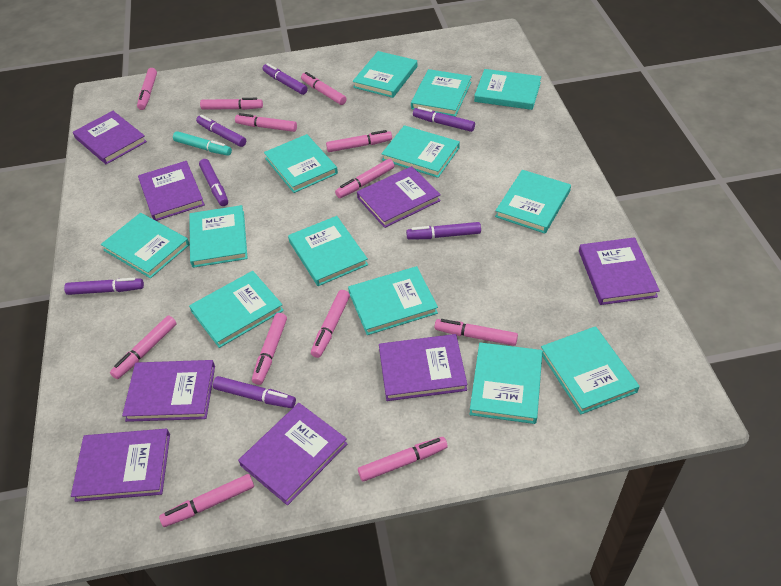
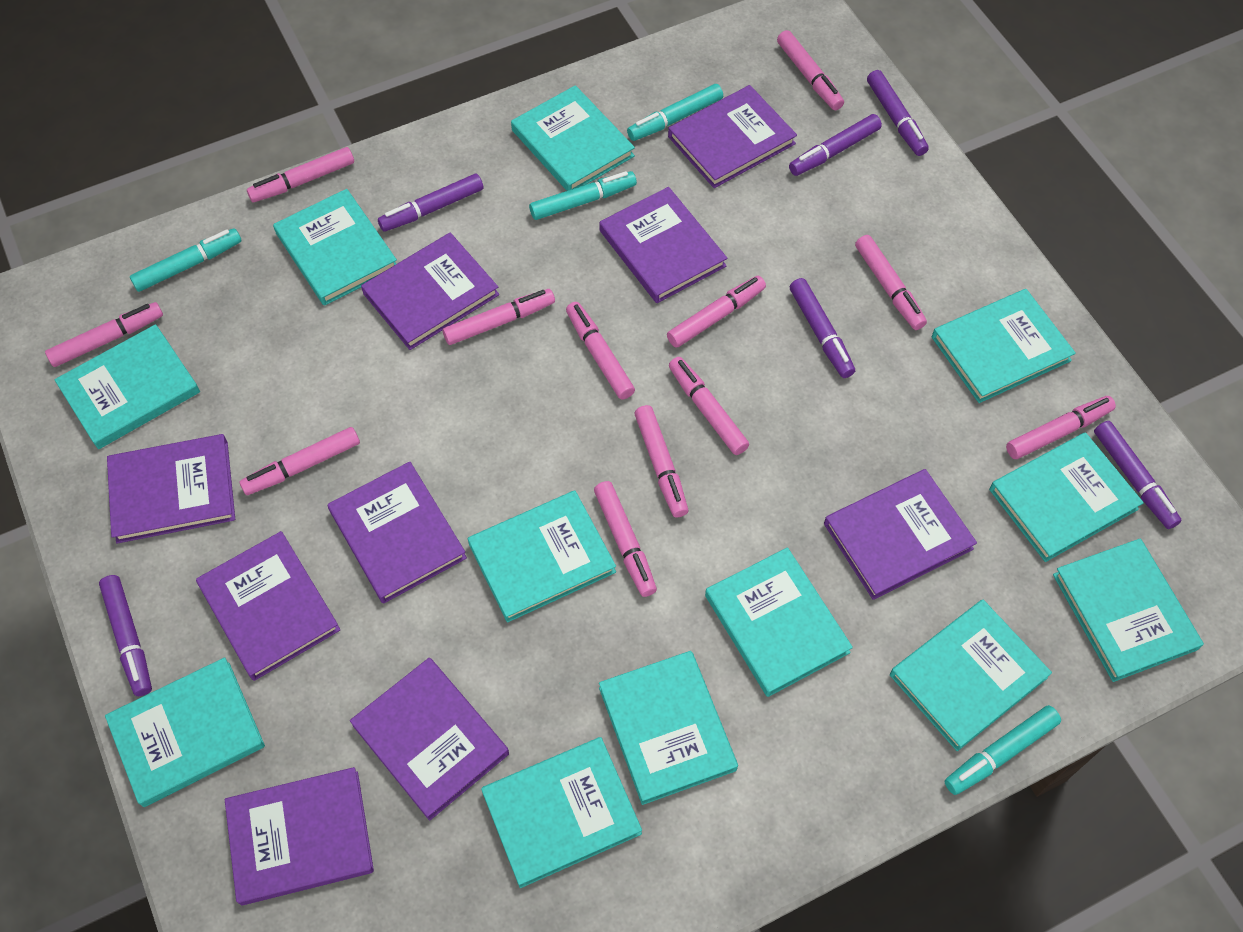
purple book: 8 -> 9
purple marker: 7 -> 6
turquoise book: 13 -> 12
turquoise marker: 1 -> 4

